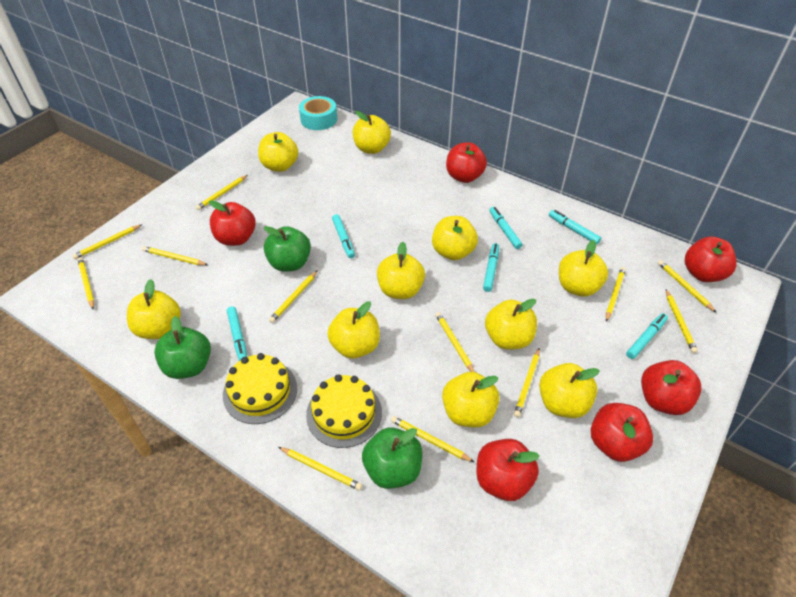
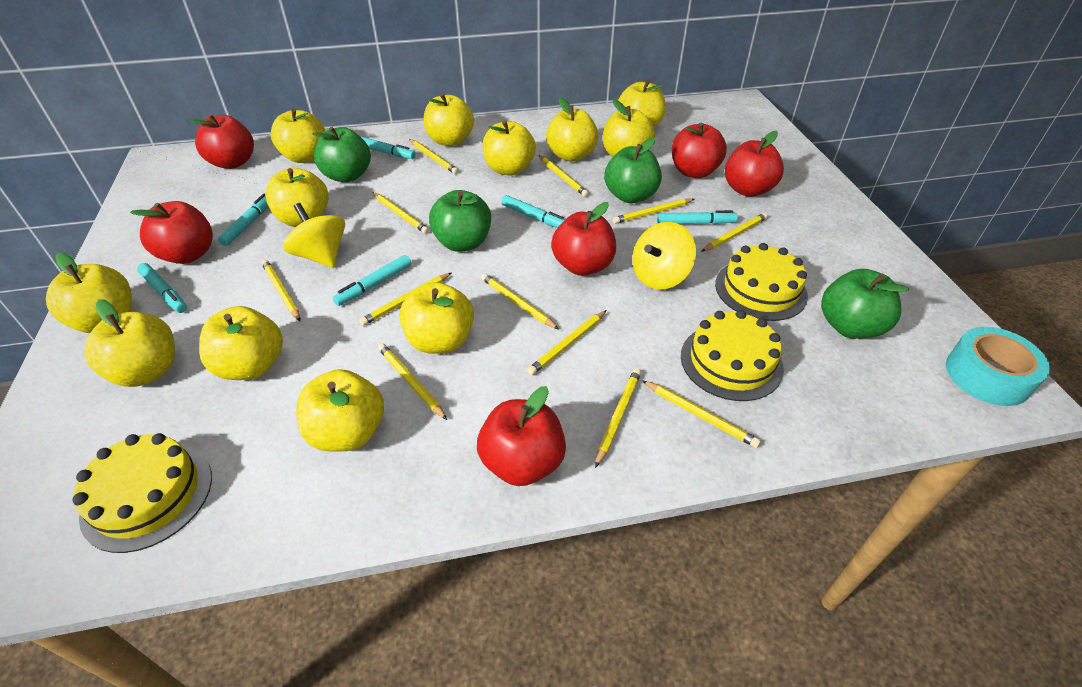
green apple: 3 -> 4
yellow apple: 10 -> 12
yellow cake: 2 -> 3
yellow spinning top: 0 -> 2

